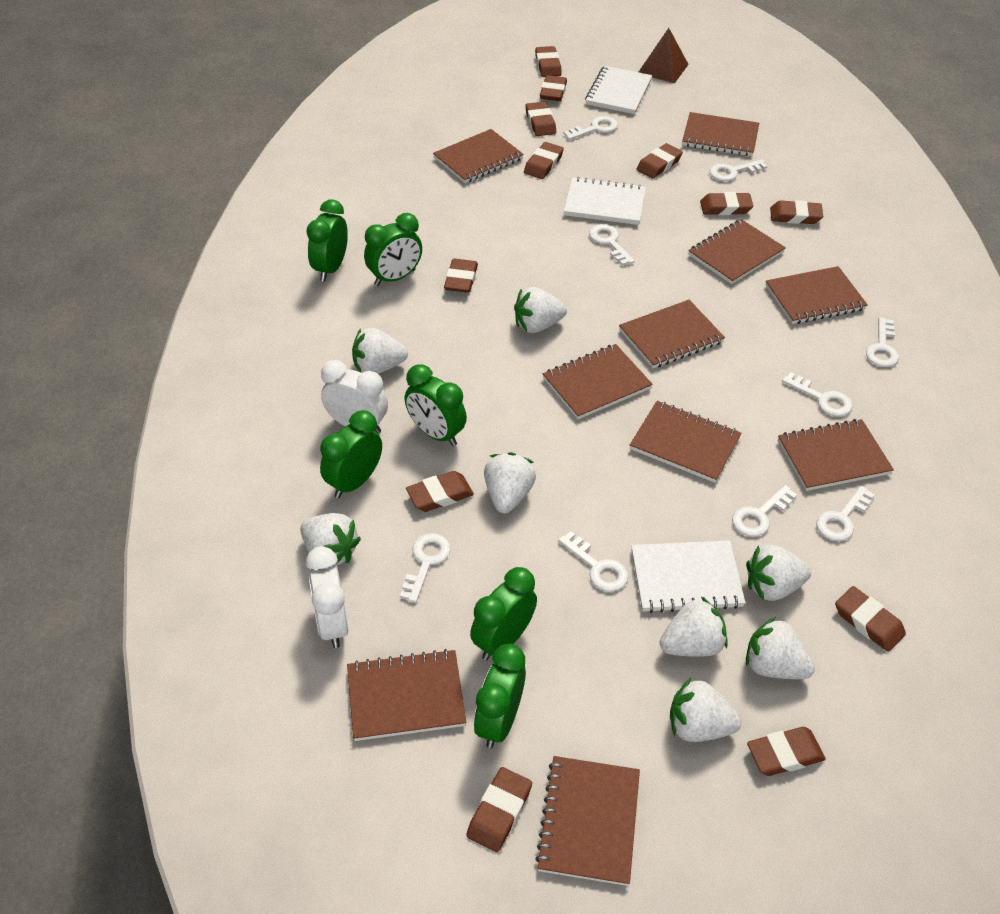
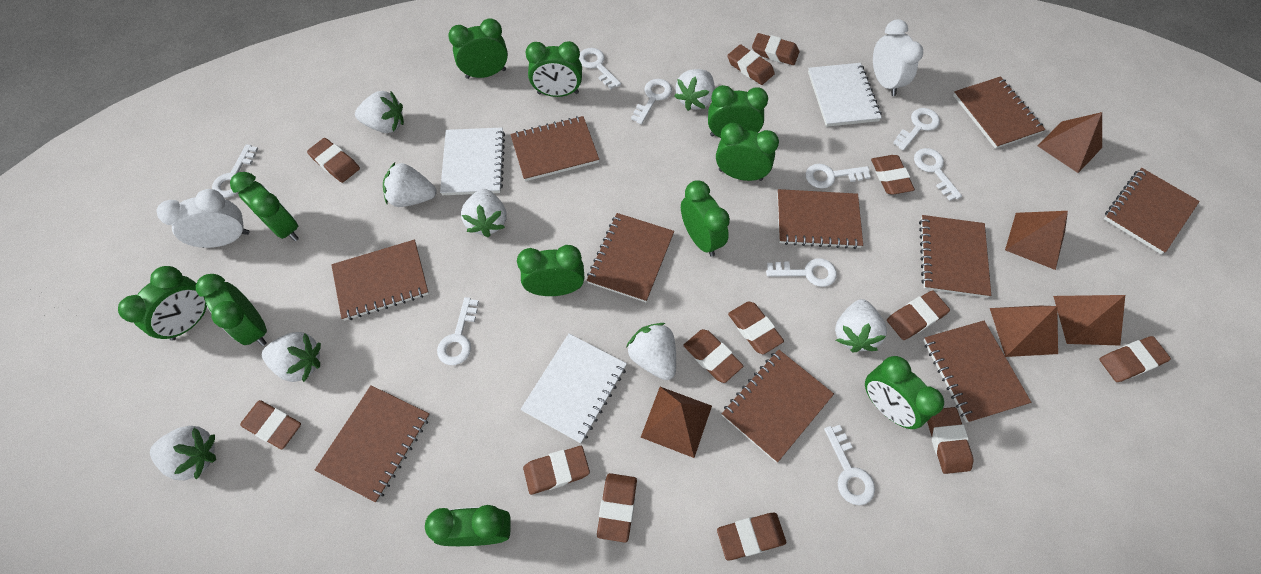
brown eraser: 12 -> 13
brown pyramid: 1 -> 5
green clock: 6 -> 11

